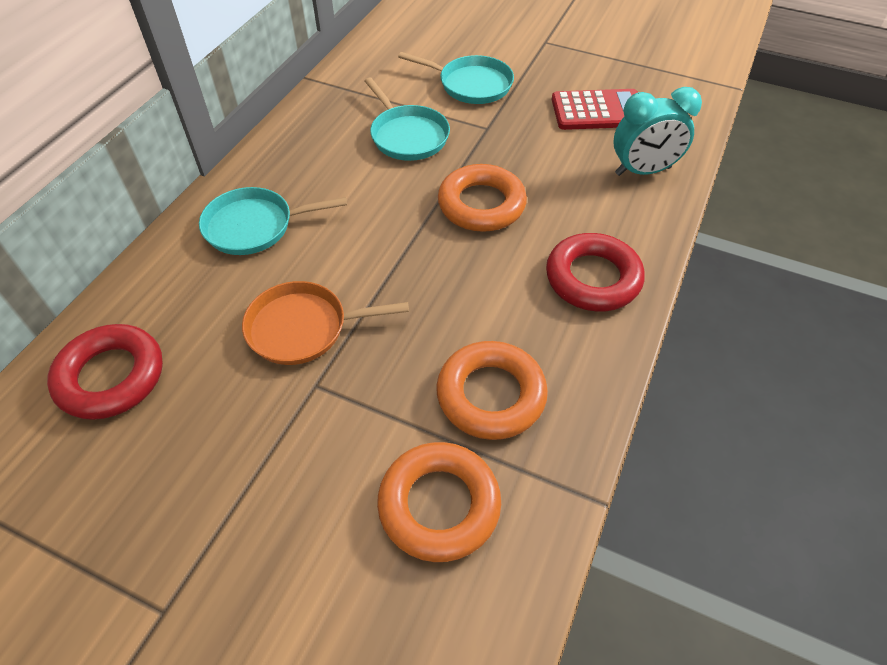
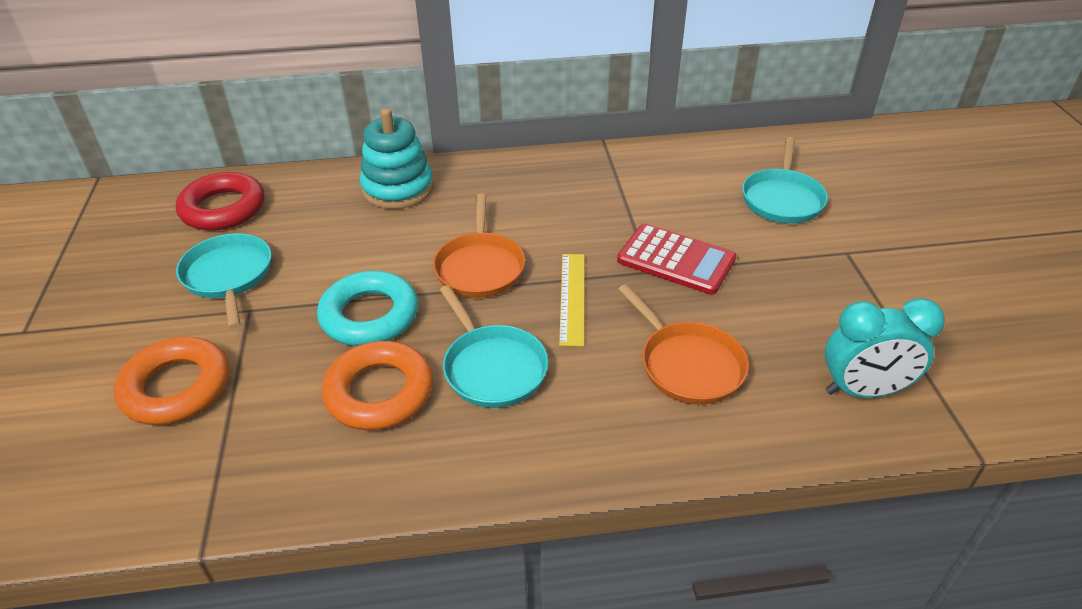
orange pan: 1 -> 2
orange ring: 3 -> 2
red ring: 2 -> 1
turquoise ring: 0 -> 1
turquoise stacking toy: 0 -> 1
yellow ruler: 0 -> 1

